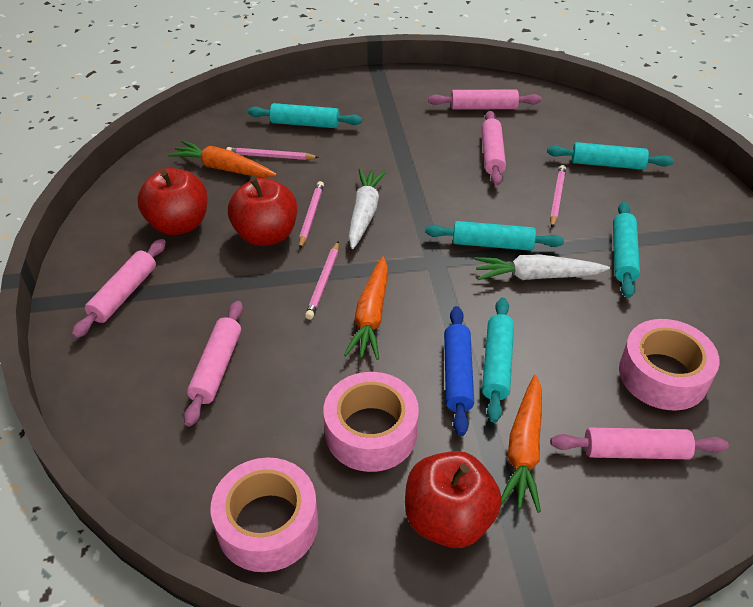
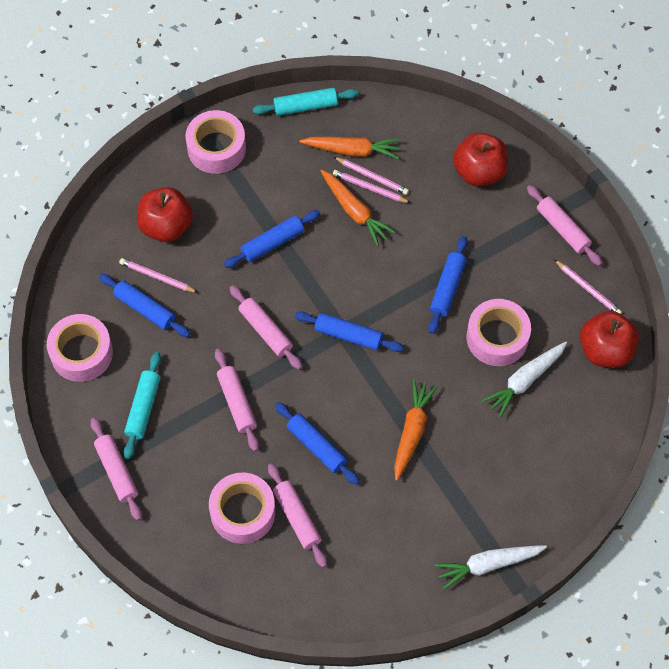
blue rolling pin: 1 -> 5
pink tape: 3 -> 4
turquoise rolling pin: 5 -> 2

